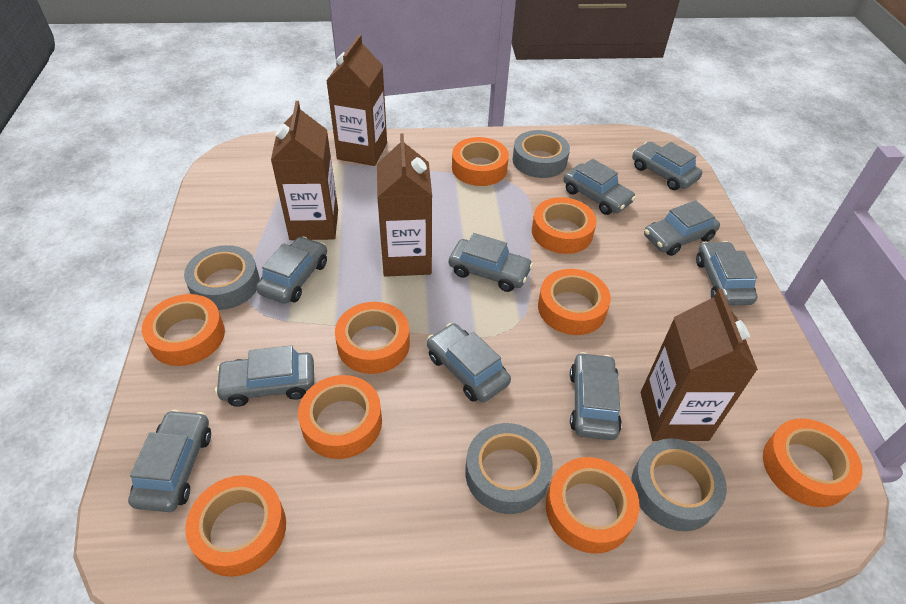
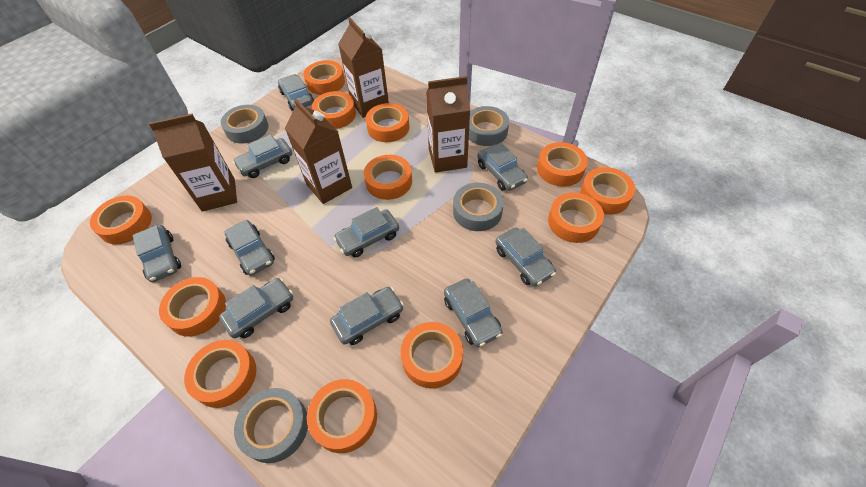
orange tape: 9 -> 12

